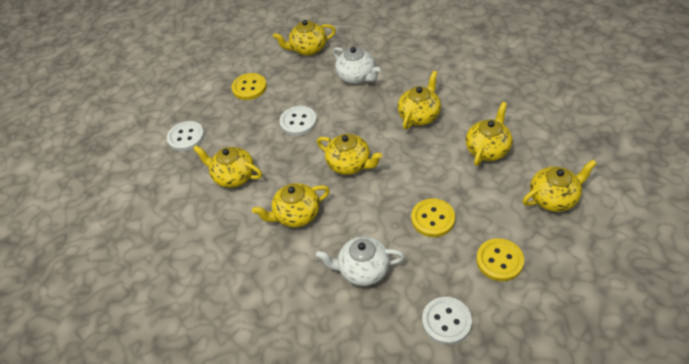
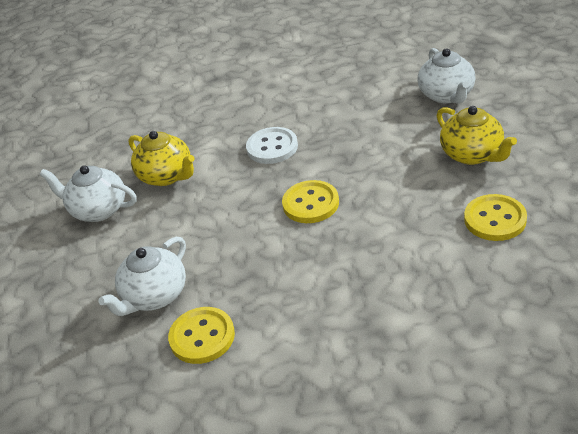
white button: 3 -> 1
white teapot: 2 -> 3
yellow teapot: 7 -> 2

